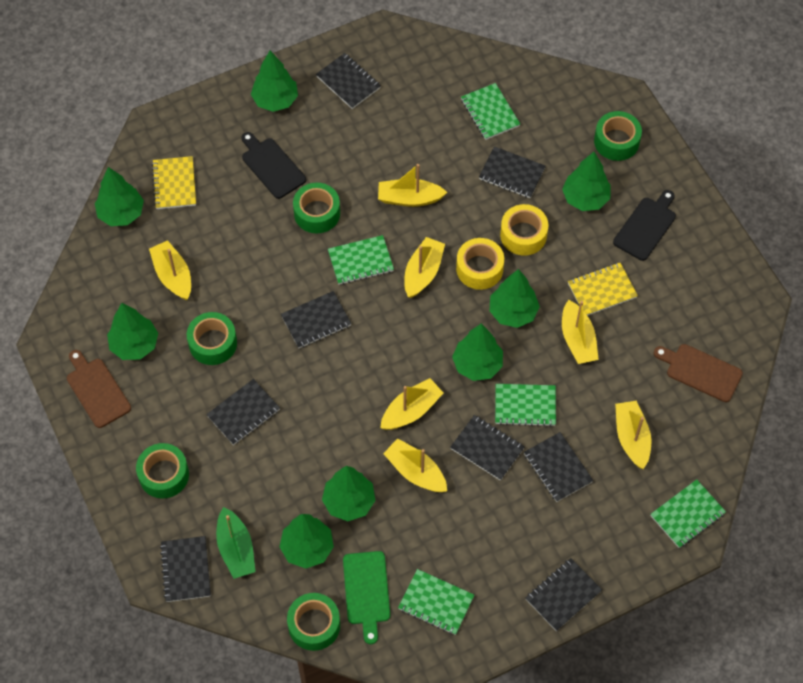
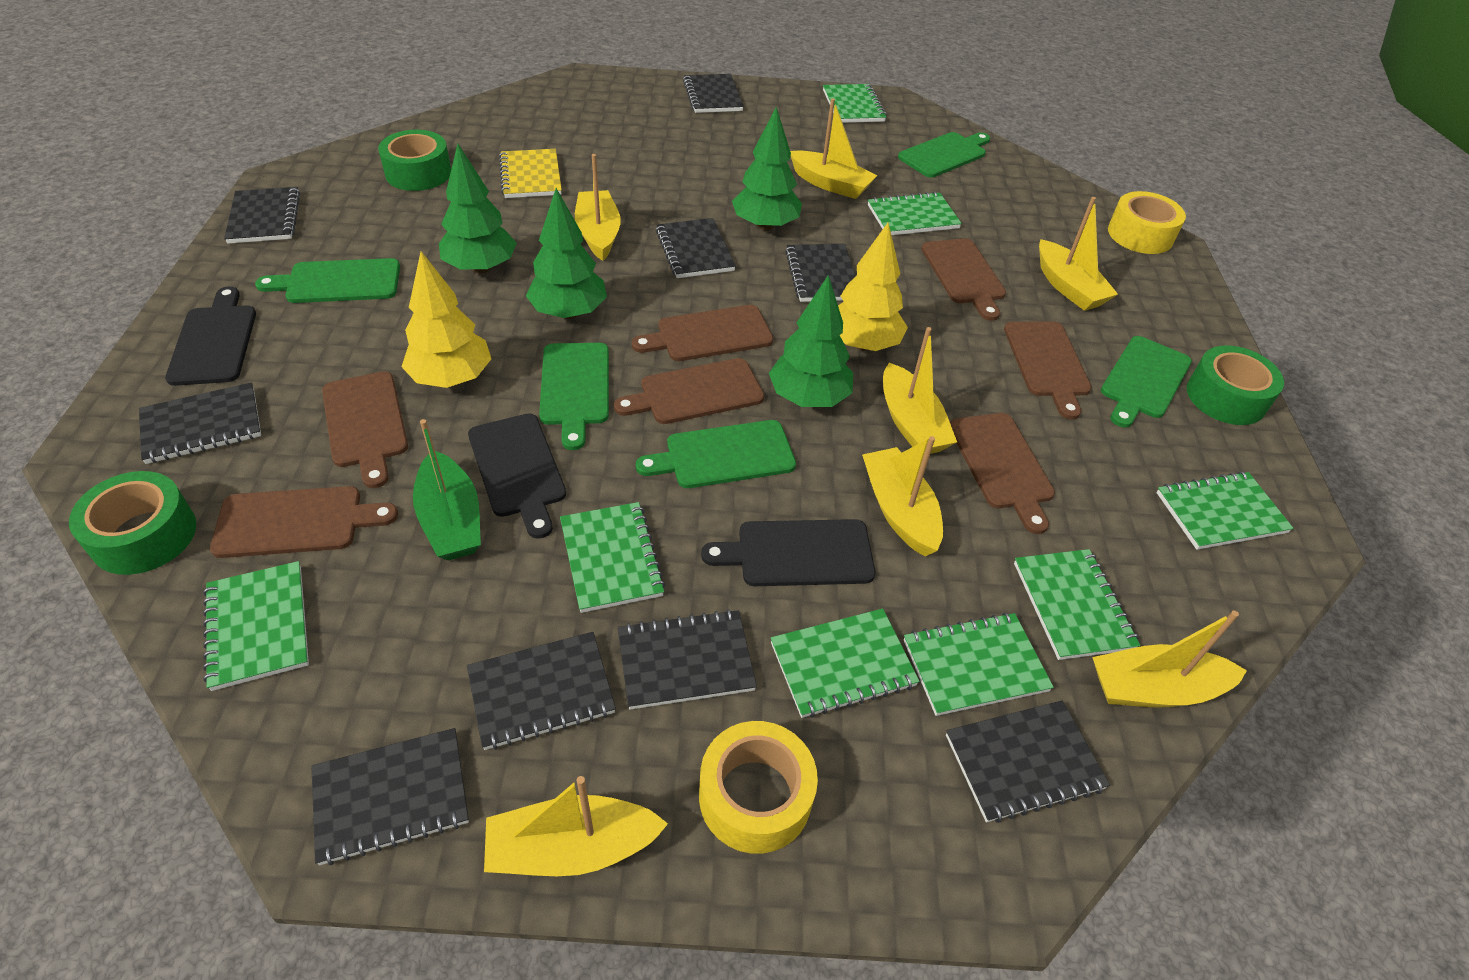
black cutting board: 2 -> 3
black notebook: 8 -> 9
brown cutting board: 2 -> 7
green cutting board: 1 -> 5
green notebook: 5 -> 8
green tape: 5 -> 3
green tree: 8 -> 4
yellow notebook: 2 -> 1
yellow tree: 0 -> 2

